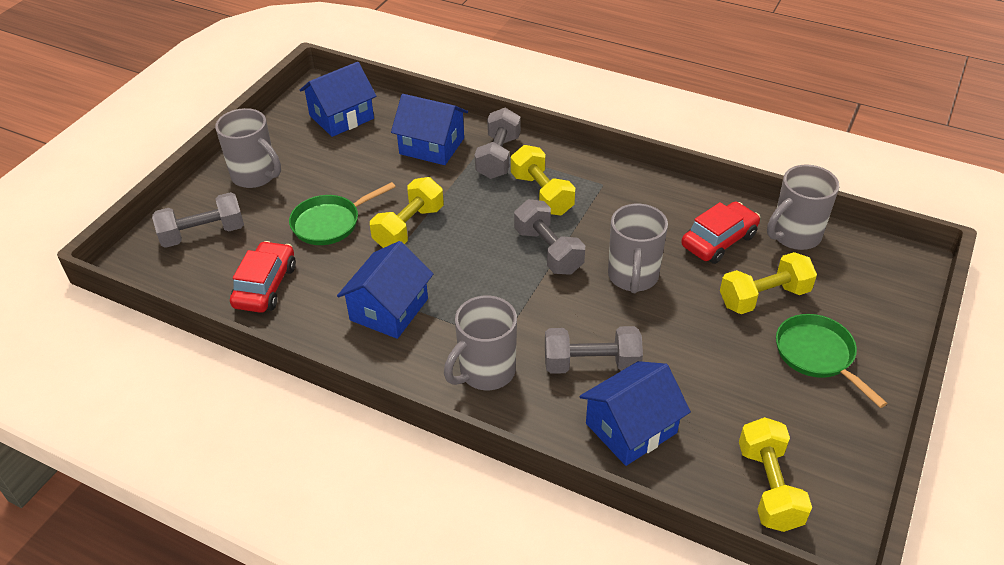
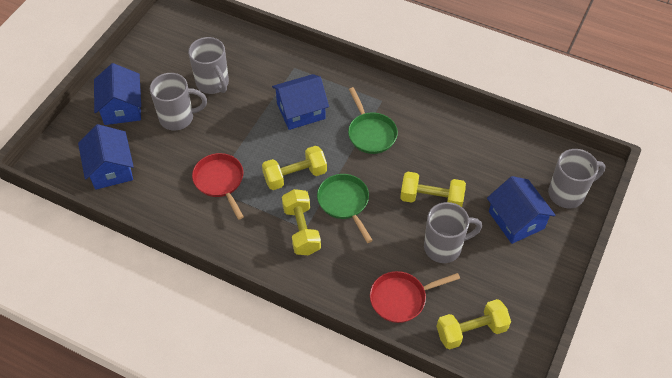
grey dumbbell: 4 -> 0
red car: 2 -> 0
red pan: 0 -> 2

